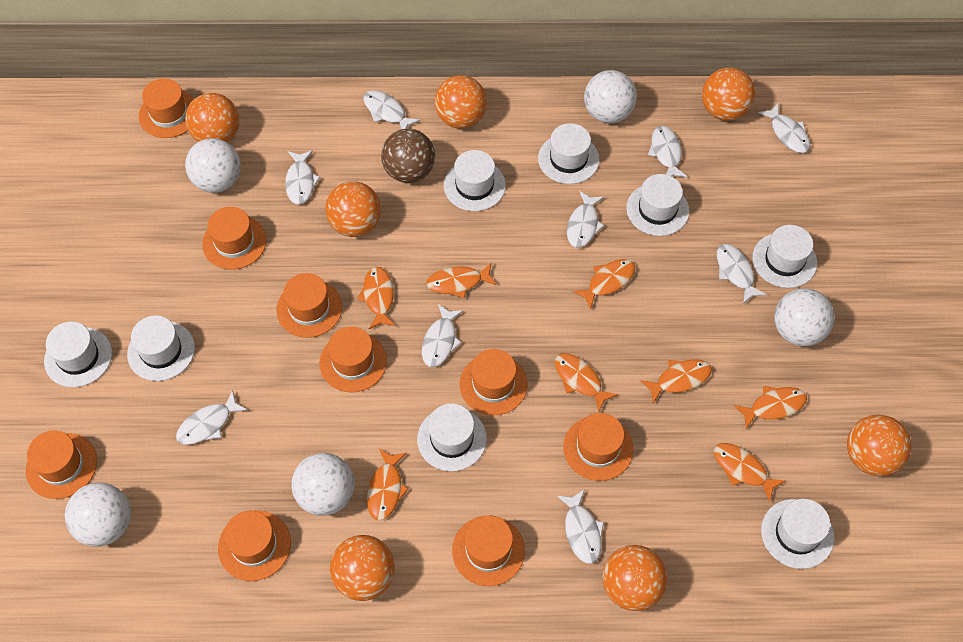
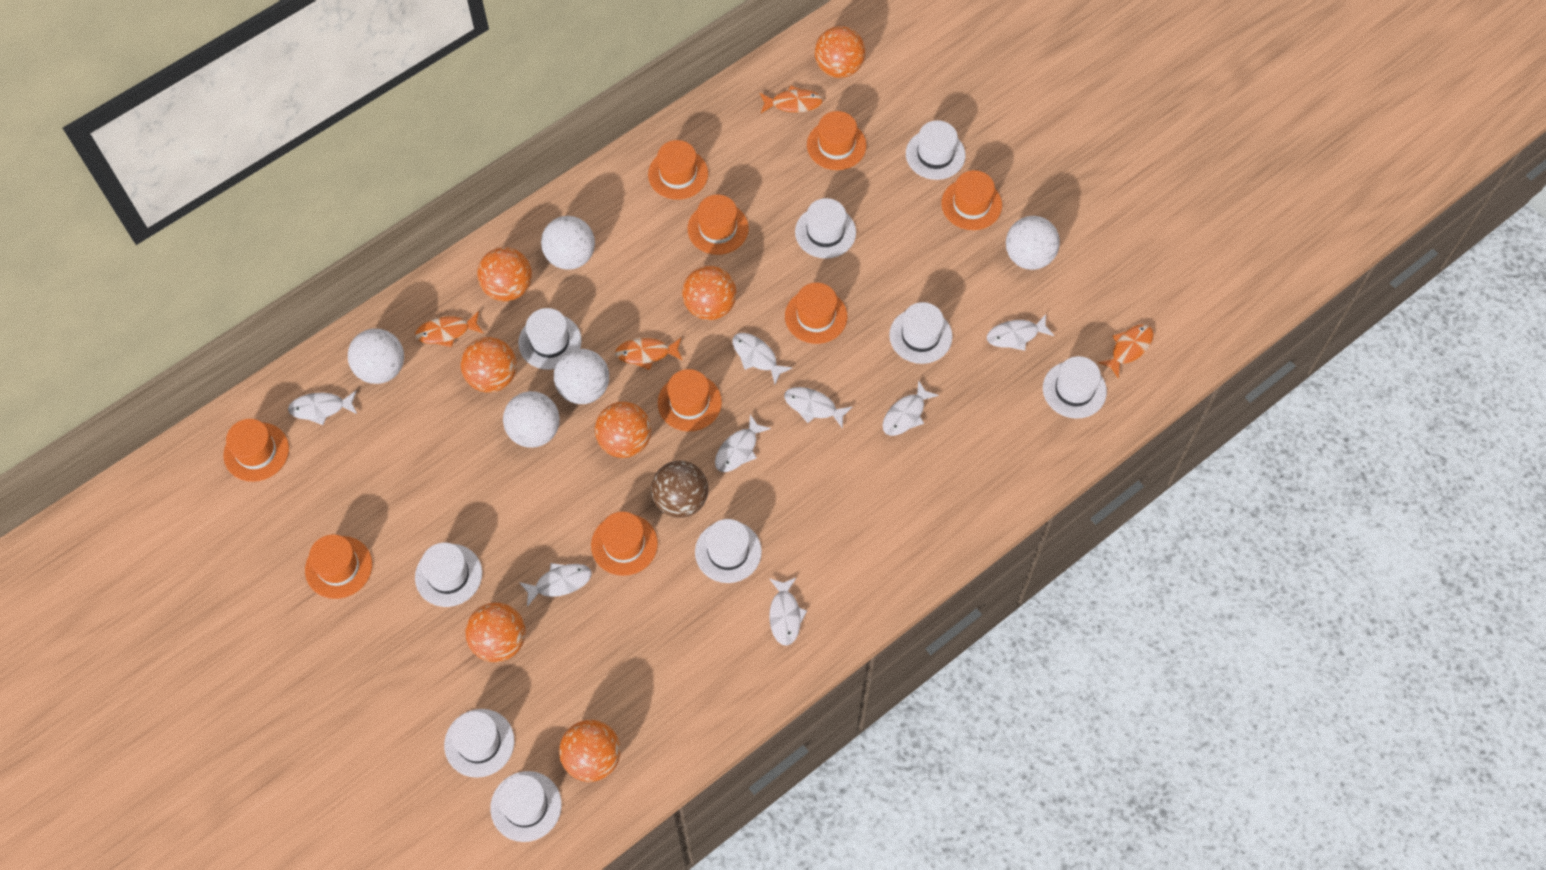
orange fish: 8 -> 4
white fish: 9 -> 8
white hat: 8 -> 9

